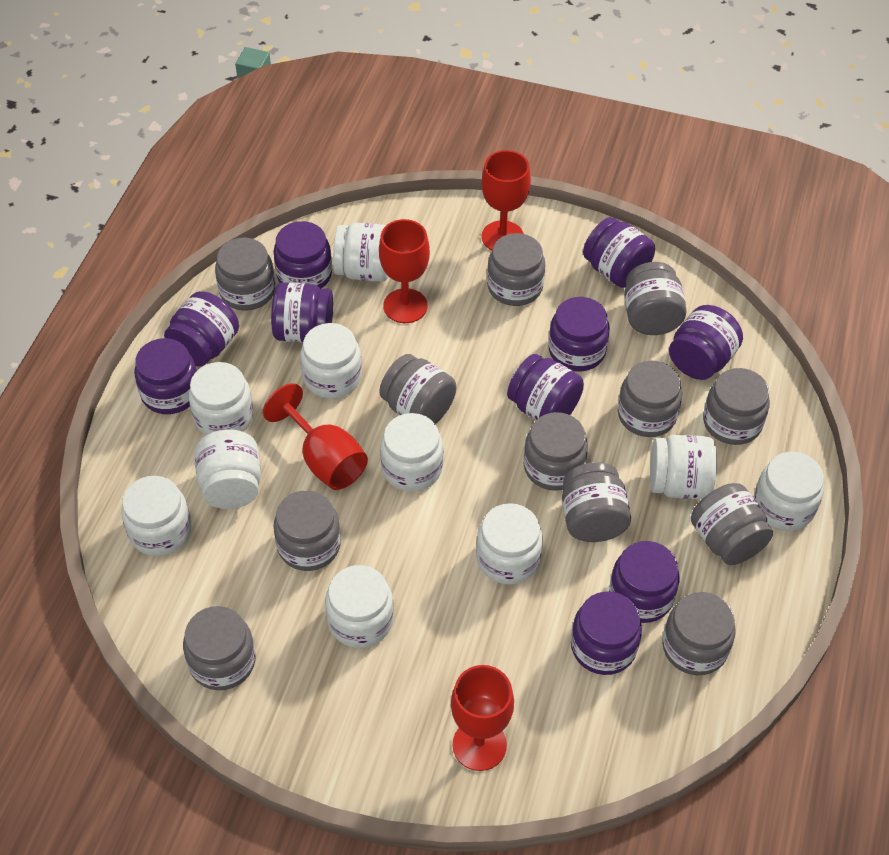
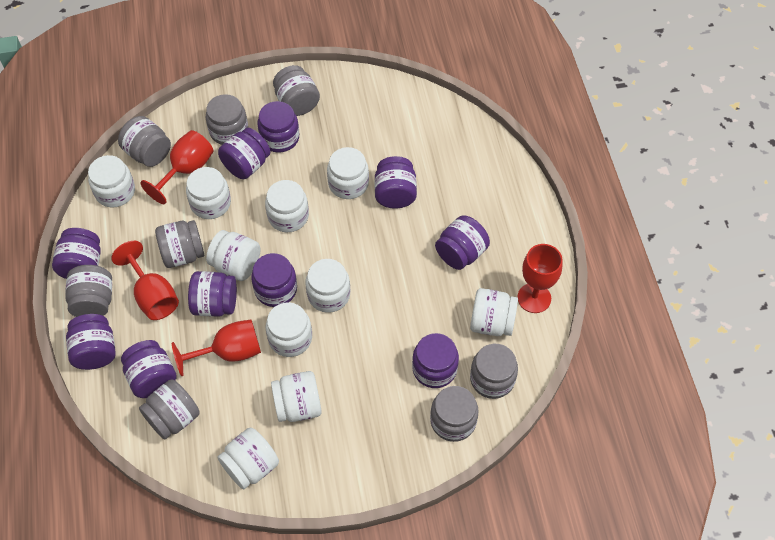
grey jar: 12 -> 8

